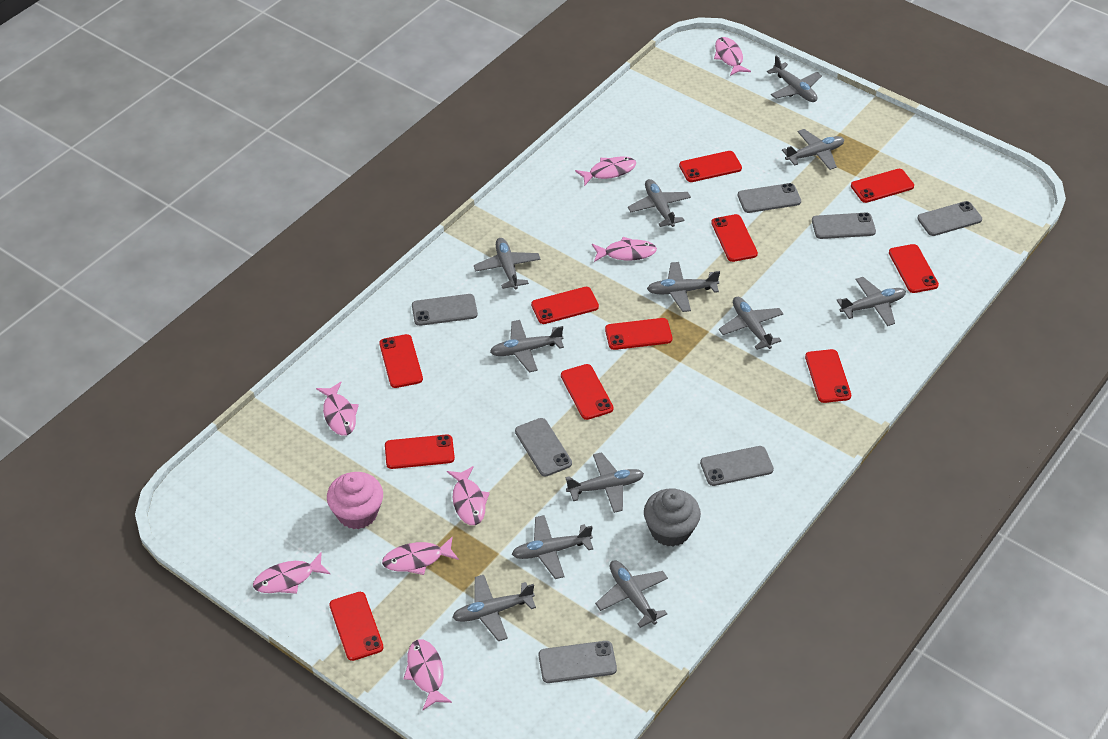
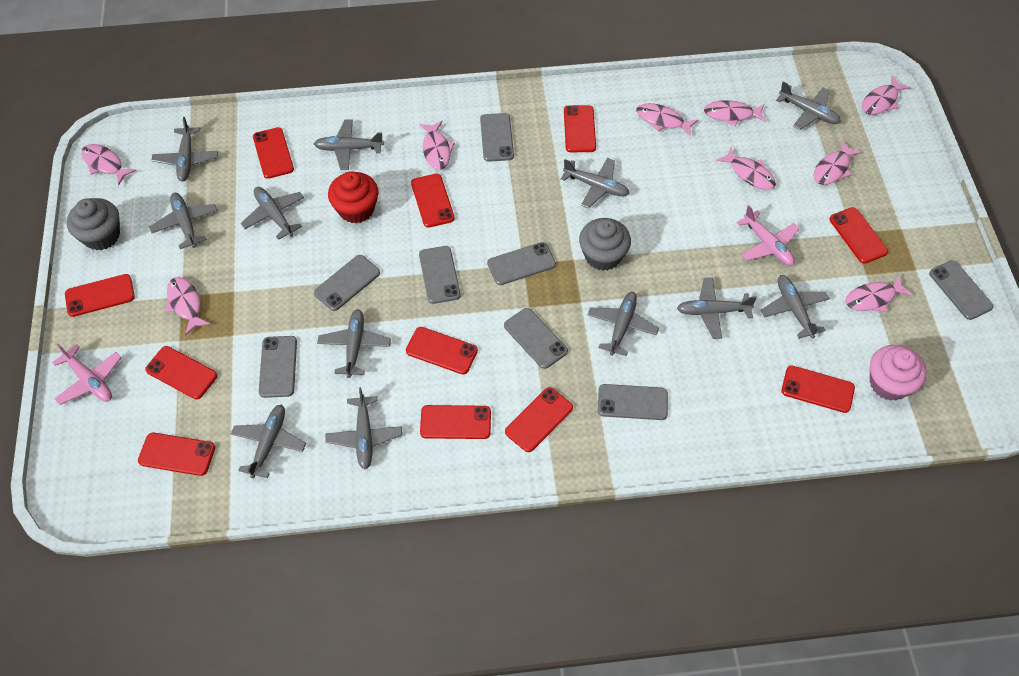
grey cupcake: 1 -> 2
grey phone: 7 -> 8
pink fish: 8 -> 9
pink plane: 0 -> 2
red cupcake: 0 -> 1

